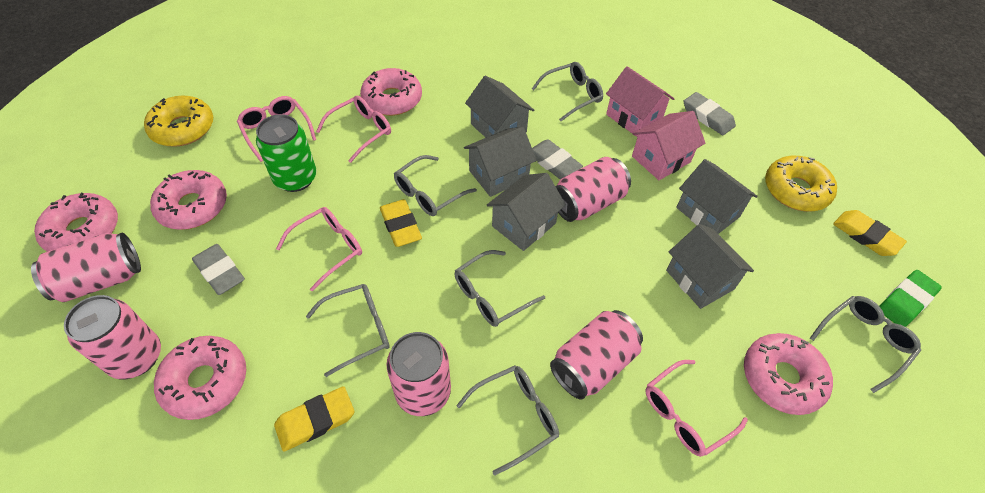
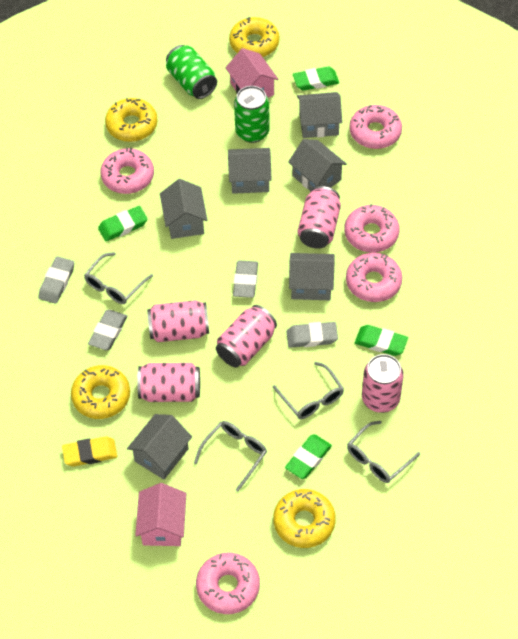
green can: 1 -> 2
green eraser: 1 -> 4
grey eraser: 3 -> 4
grey glasses: 6 -> 4
grey house: 5 -> 6
pink glasses: 4 -> 0
yellow donut: 2 -> 4
yellow eraser: 3 -> 1

